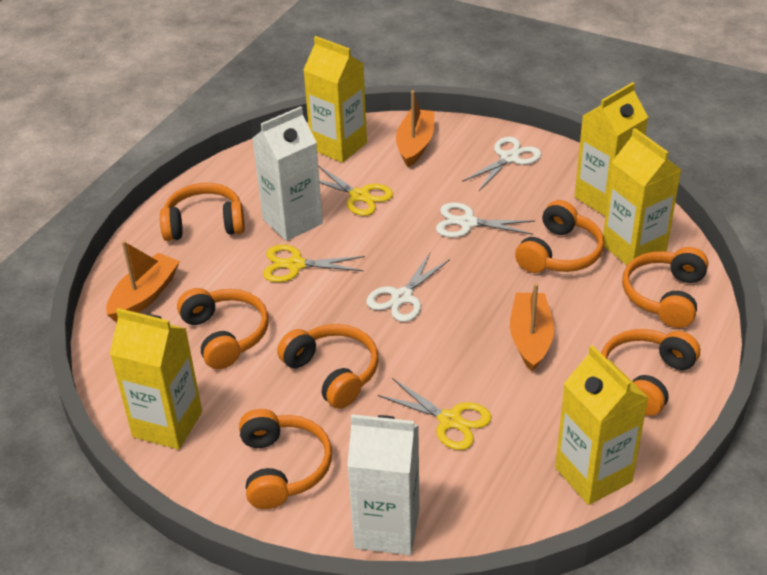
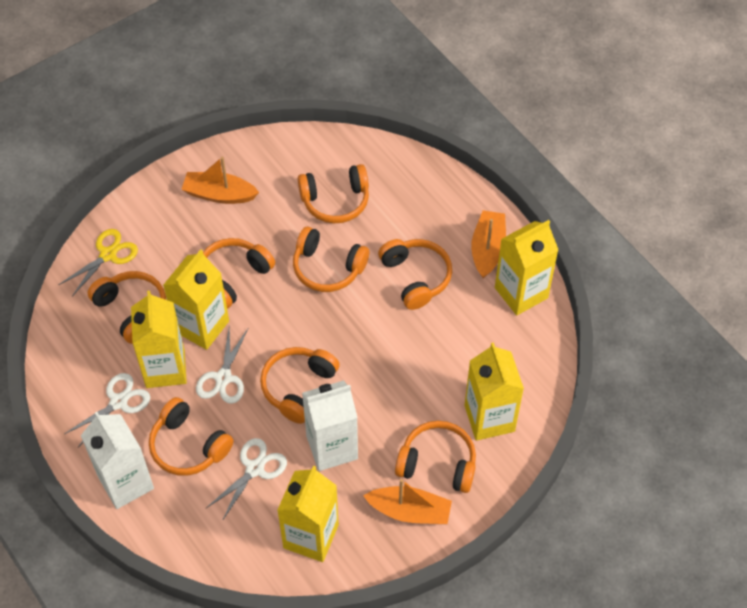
orange headphones: 7 -> 8
yellow scissors: 3 -> 1

